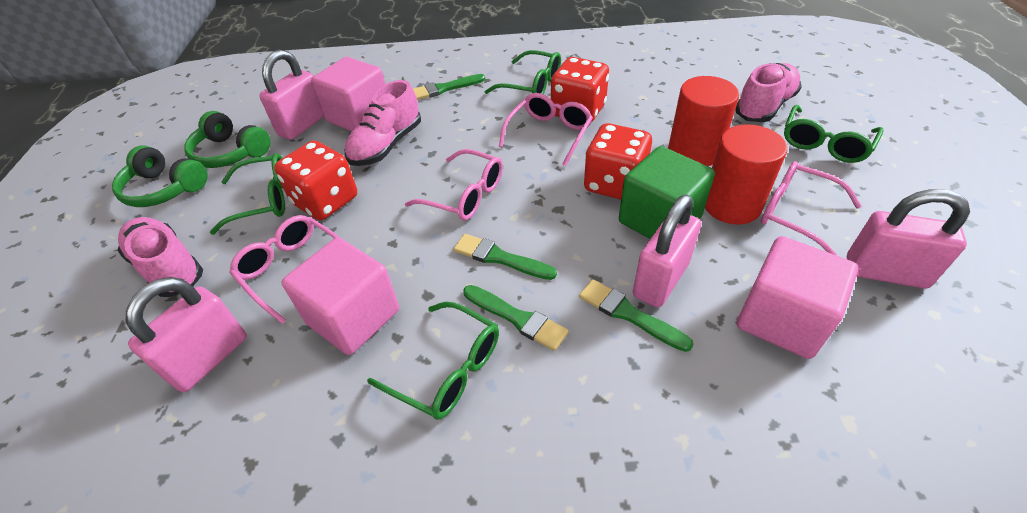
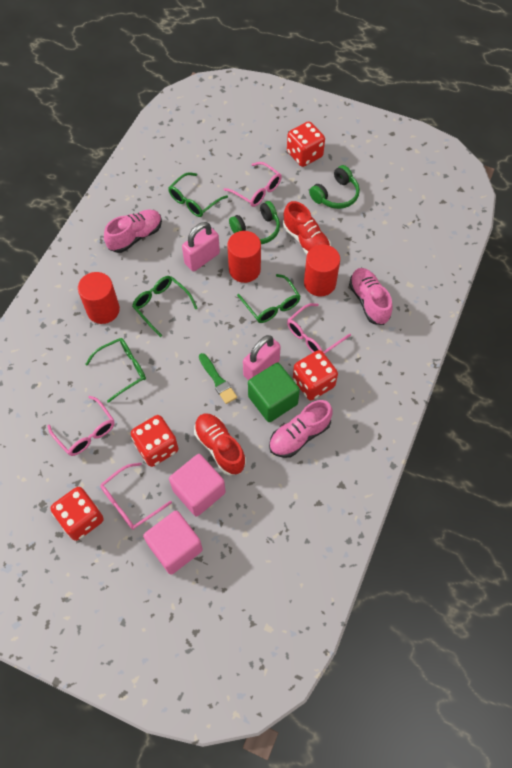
green brush: 4 -> 1
pink cube: 3 -> 2
pink padlock: 4 -> 2
red cylinder: 2 -> 3
red dice: 3 -> 4
red shoe: 0 -> 2

